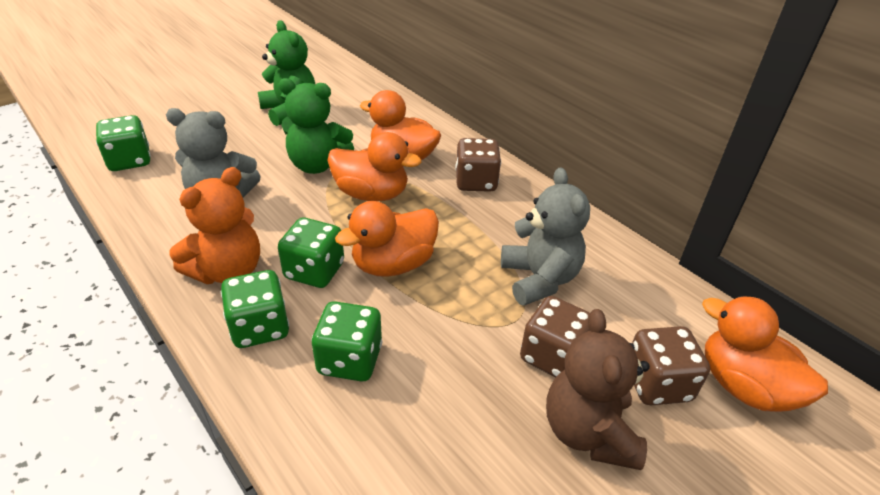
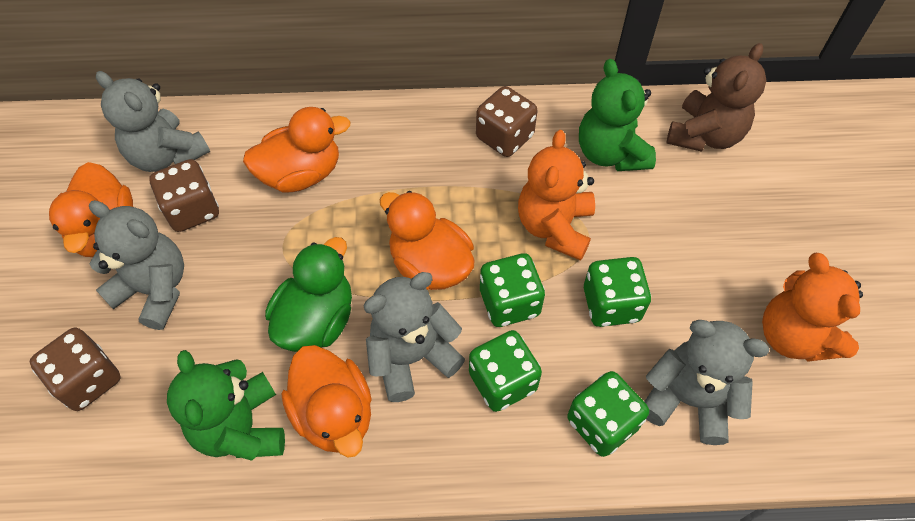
green duck: 0 -> 1
grey teddy bear: 2 -> 4
orange teddy bear: 1 -> 2

